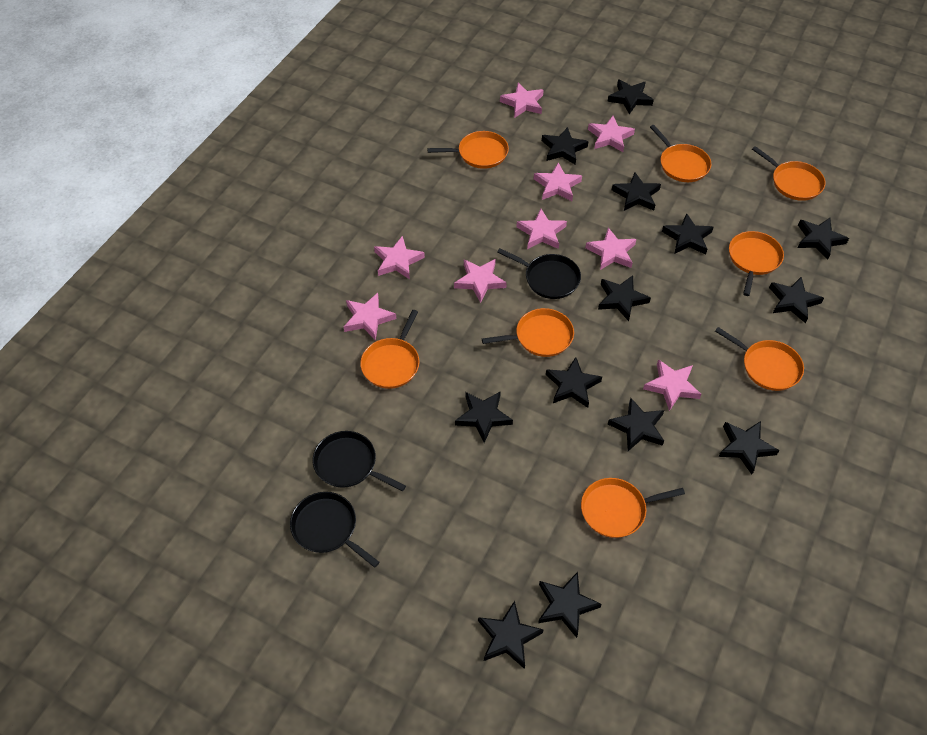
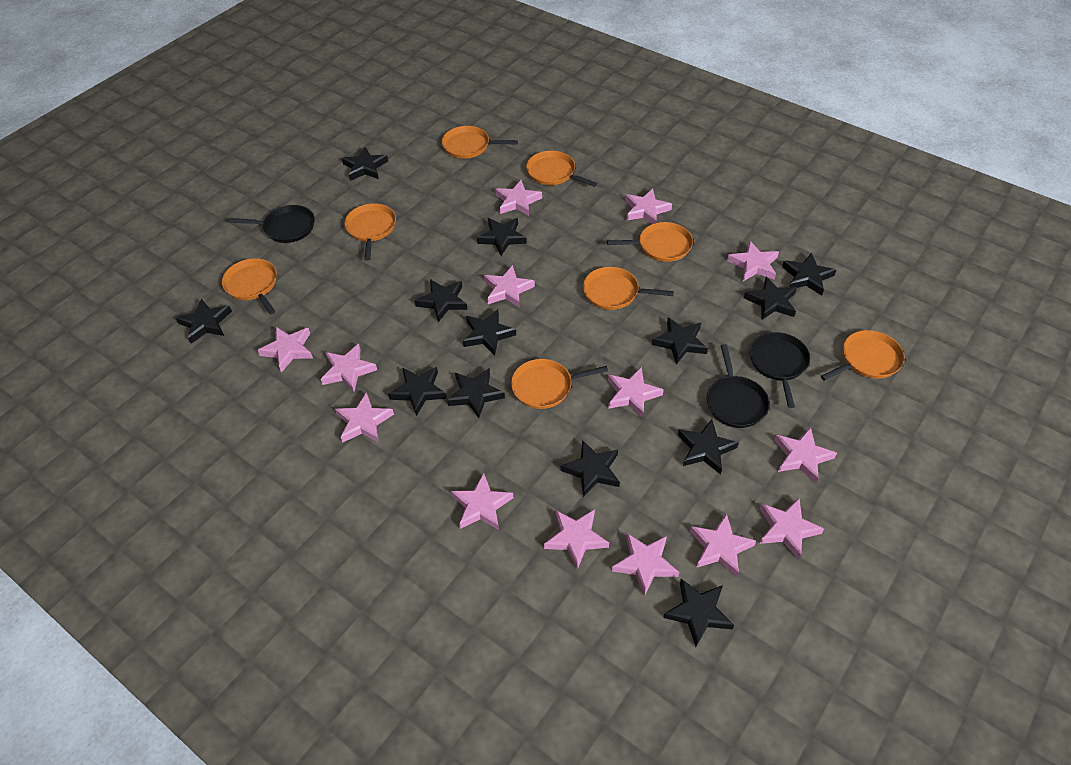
pink star: 9 -> 14

